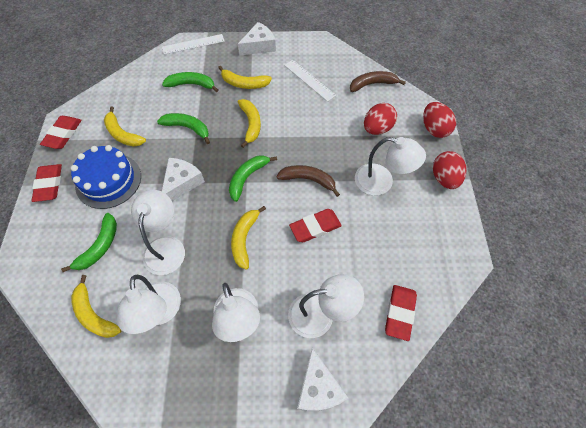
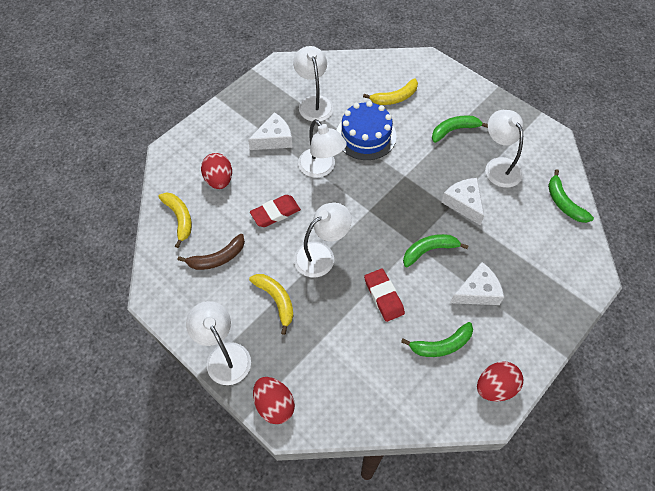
brown banana: 2 -> 1
red eraser: 4 -> 2
white ruler: 2 -> 0
yellow banana: 5 -> 3

